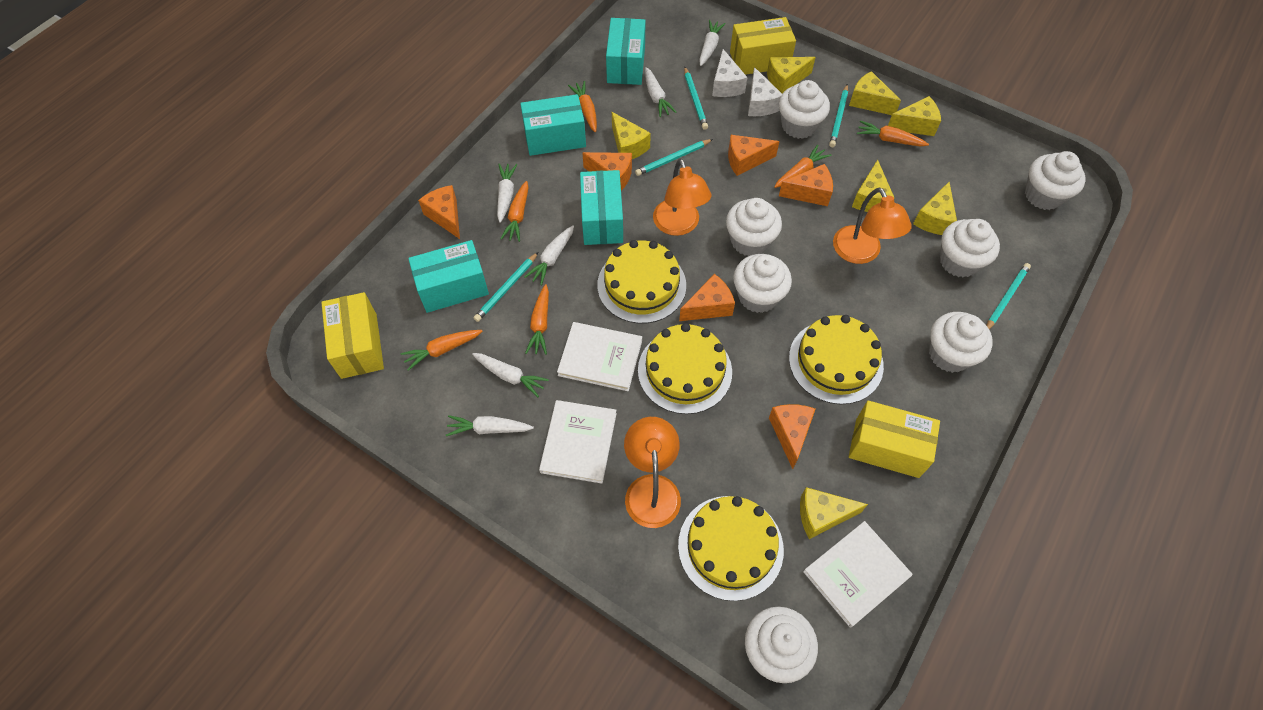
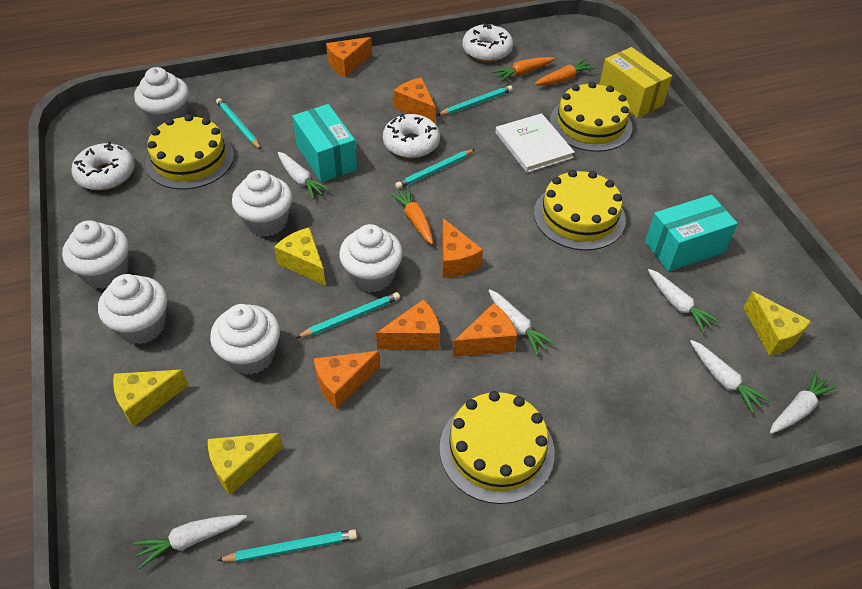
orange carrot: 6 -> 3
orange lamp: 3 -> 0
turquoise box: 4 -> 2
white book: 3 -> 1
white cheese: 2 -> 0
white cupcake: 7 -> 6
white donut: 0 -> 3
yellow box: 3 -> 1
yellow cheese: 7 -> 4

